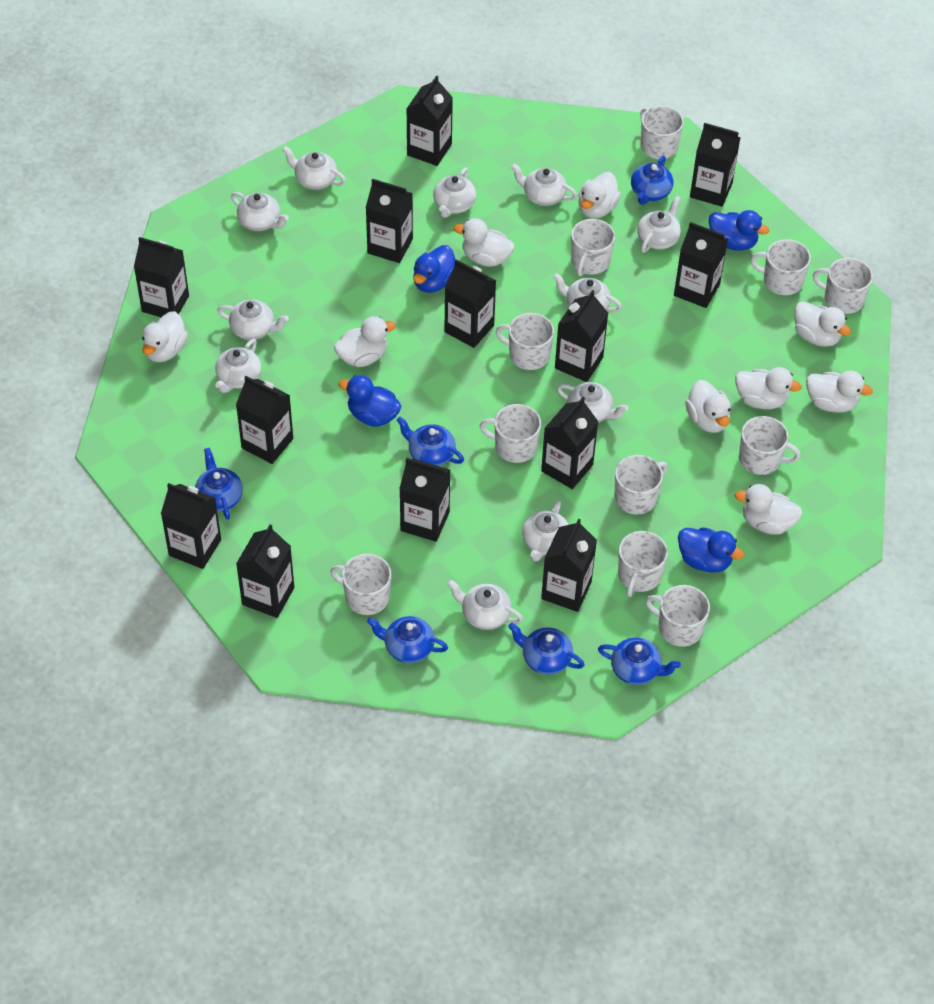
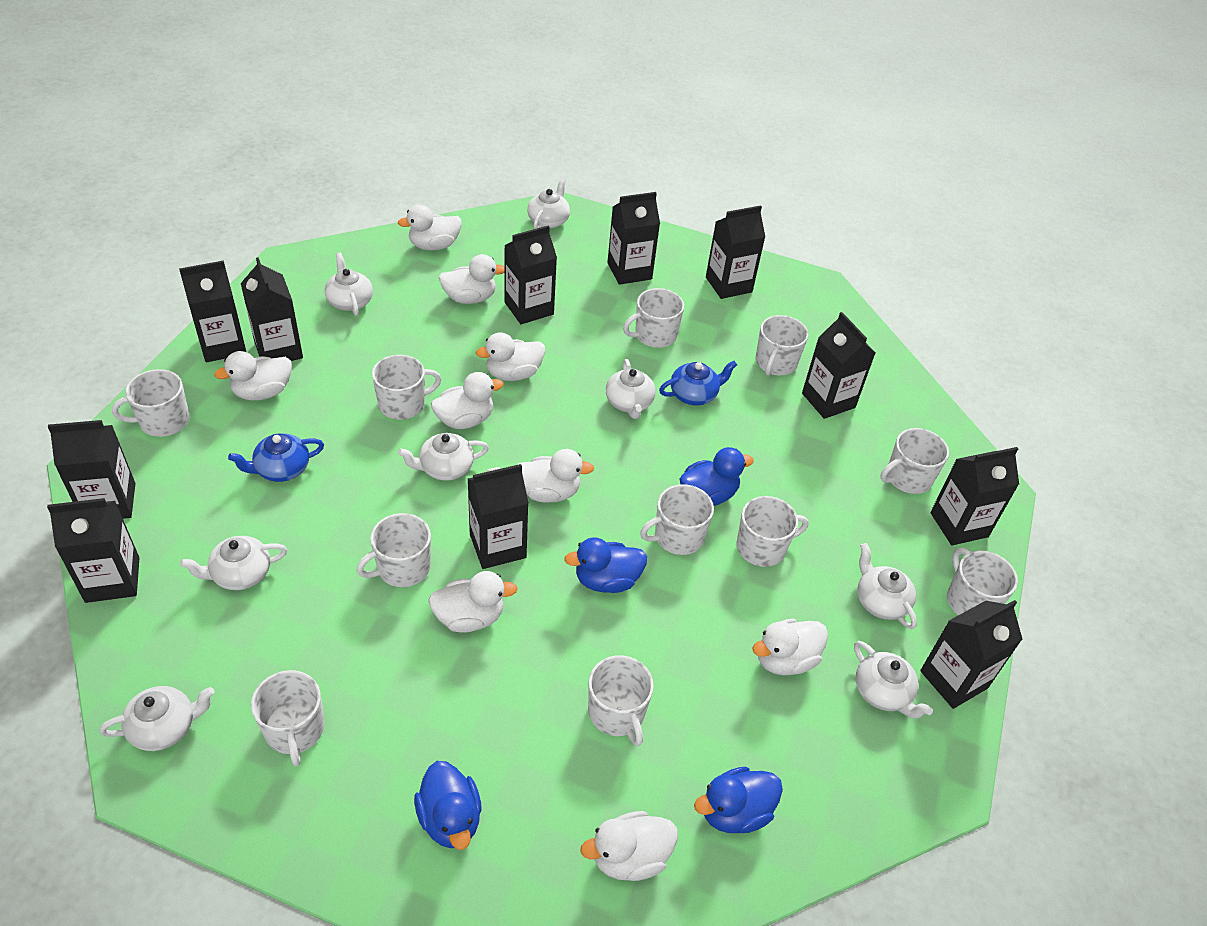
black carton: 13 -> 11
blue teapot: 6 -> 2
white teapot: 11 -> 8

